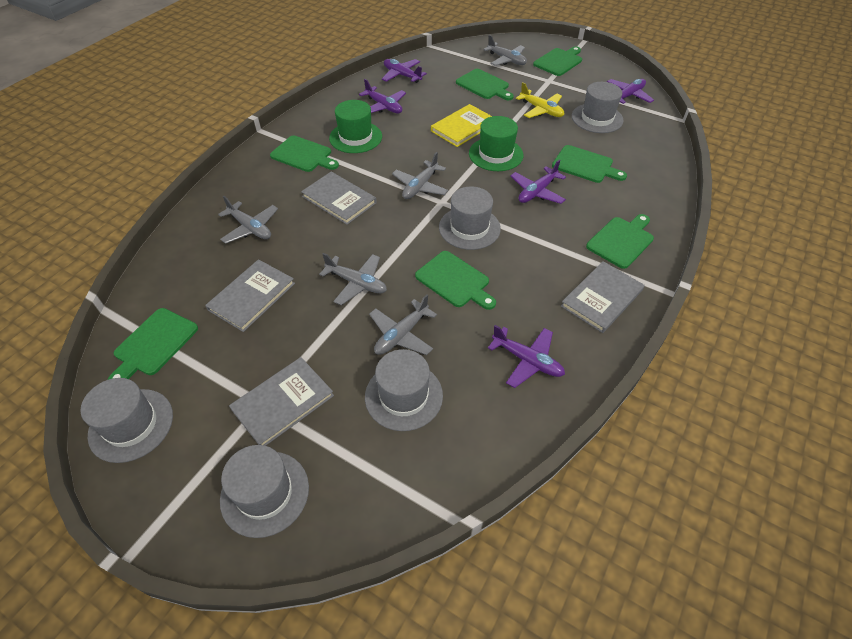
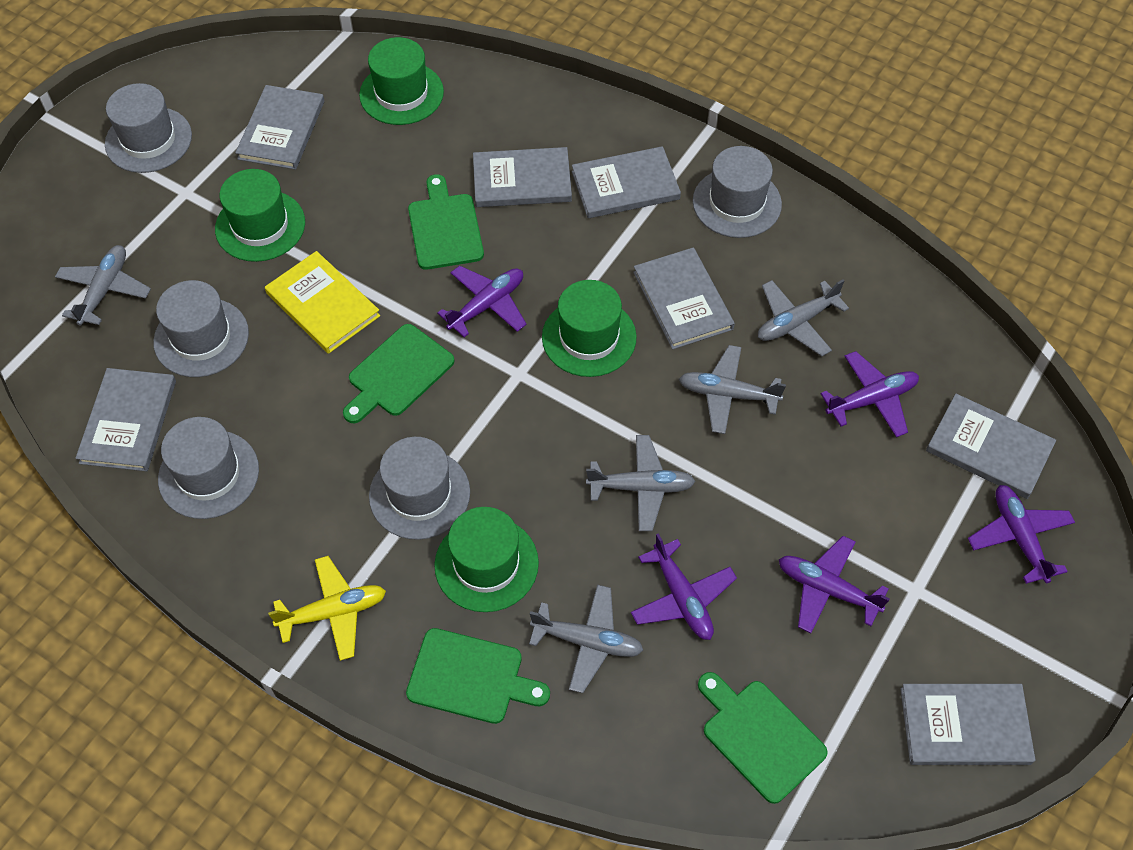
green cutting board: 7 -> 4
green hat: 2 -> 4
grey book: 4 -> 7

